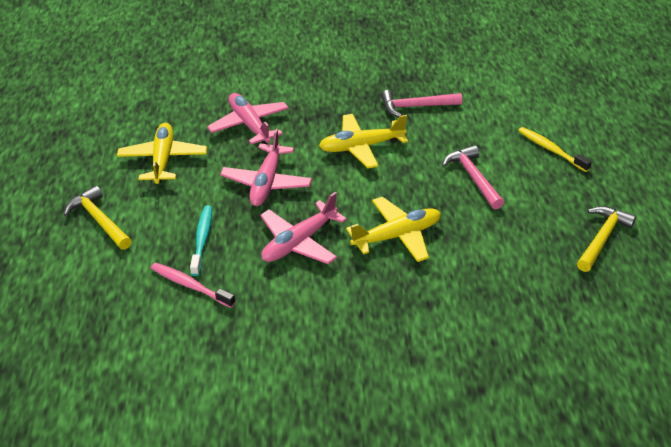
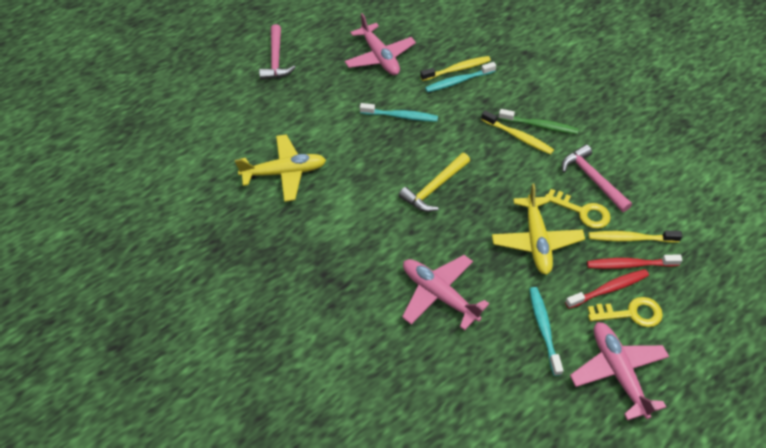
green toothbrush: 0 -> 1
pink toothbrush: 1 -> 0
red toothbrush: 0 -> 2
turquoise toothbrush: 1 -> 3
yellow hammer: 2 -> 1
yellow key: 0 -> 2
yellow plane: 3 -> 2
yellow toothbrush: 1 -> 3

